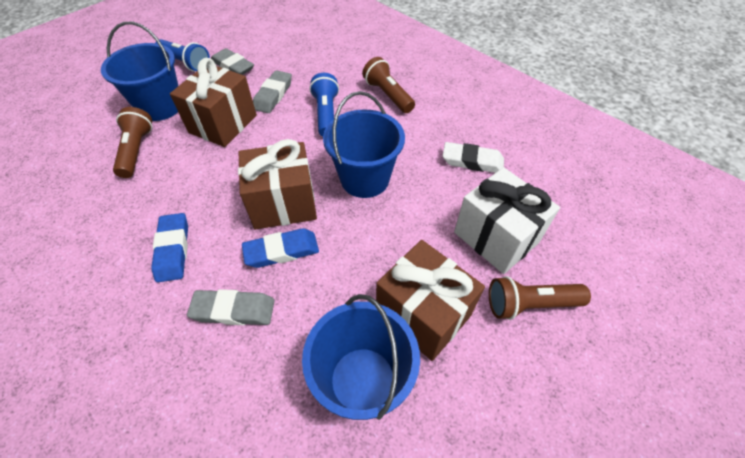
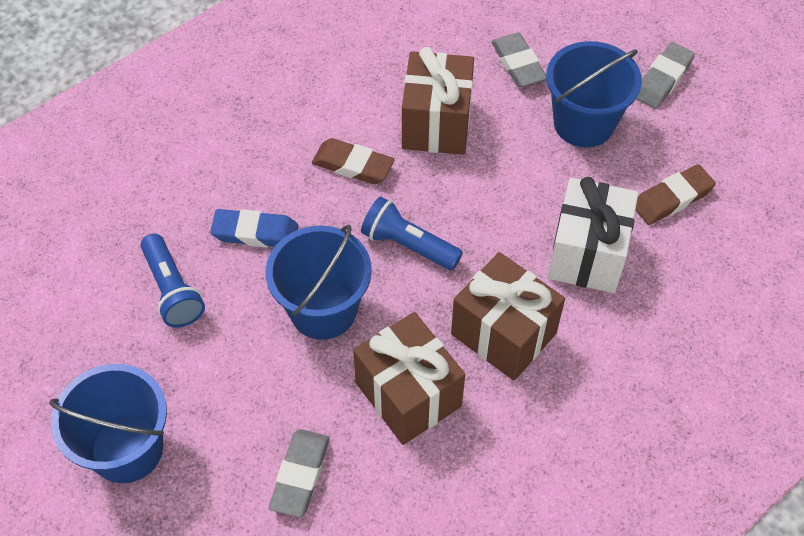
blue eraser: 2 -> 1
brown eraser: 0 -> 2
brown flashlight: 3 -> 0
white eraser: 1 -> 0

